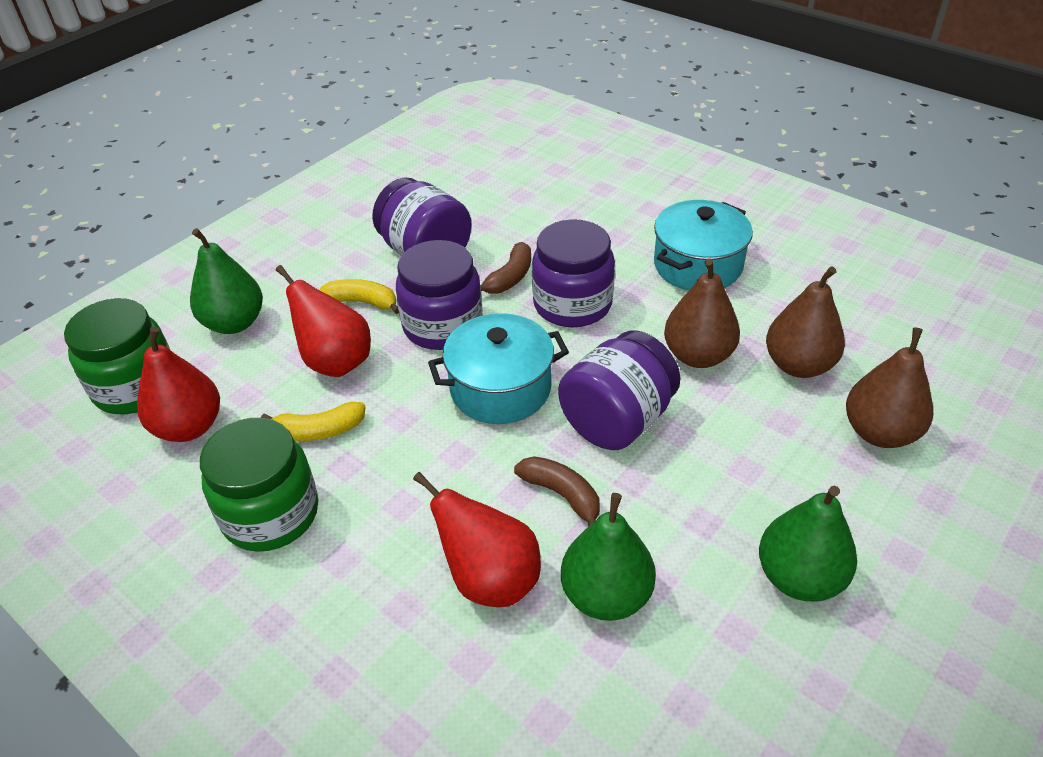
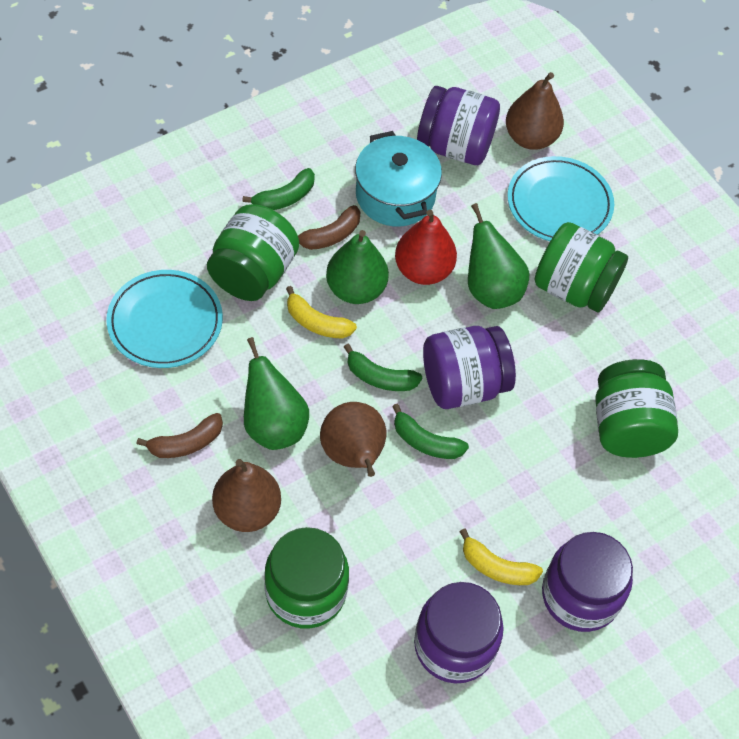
green banana: 0 -> 3
green jar: 2 -> 4
red pear: 3 -> 1
turquoise plate: 0 -> 2
turquoise pot: 2 -> 1

